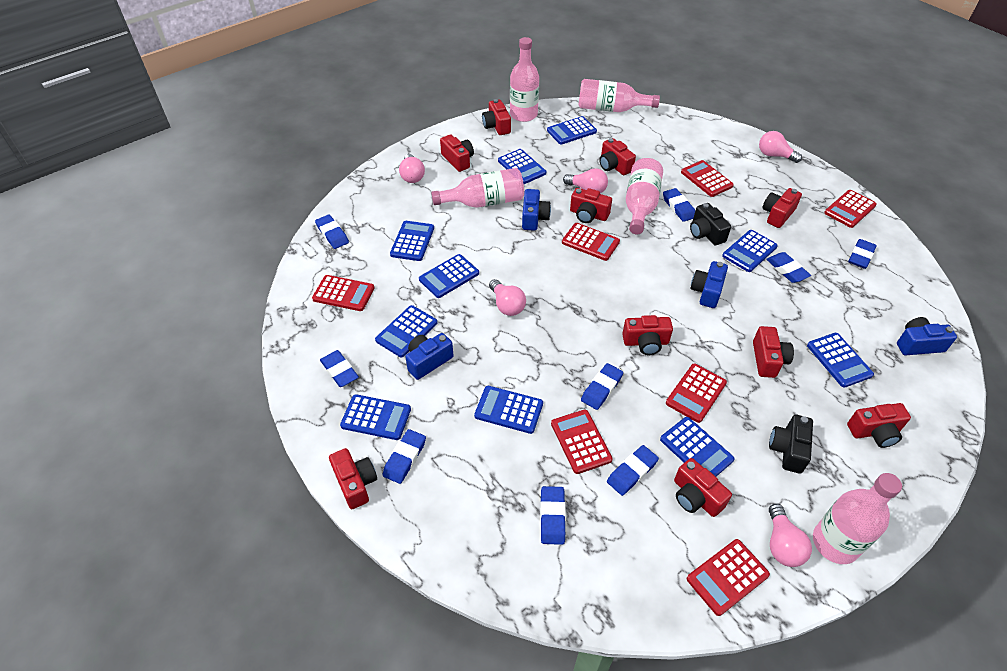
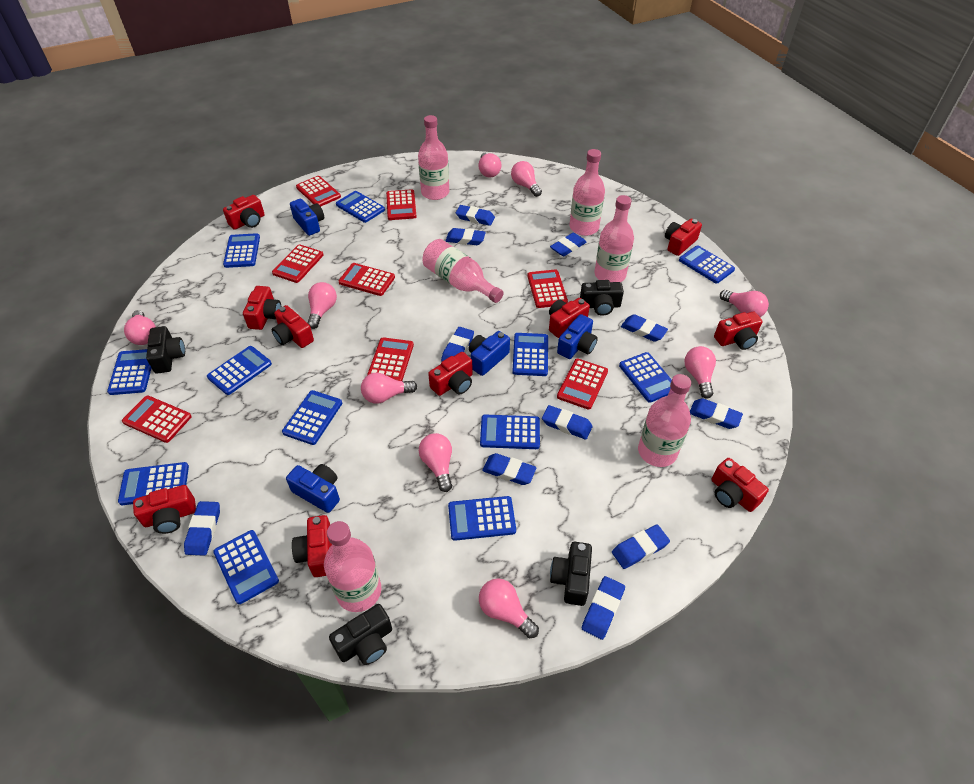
black camera: 2 -> 4
blue calculator: 10 -> 12
blue eraser: 9 -> 11
pink bottle: 5 -> 6
pink light bulb: 5 -> 9
red calculator: 7 -> 8

